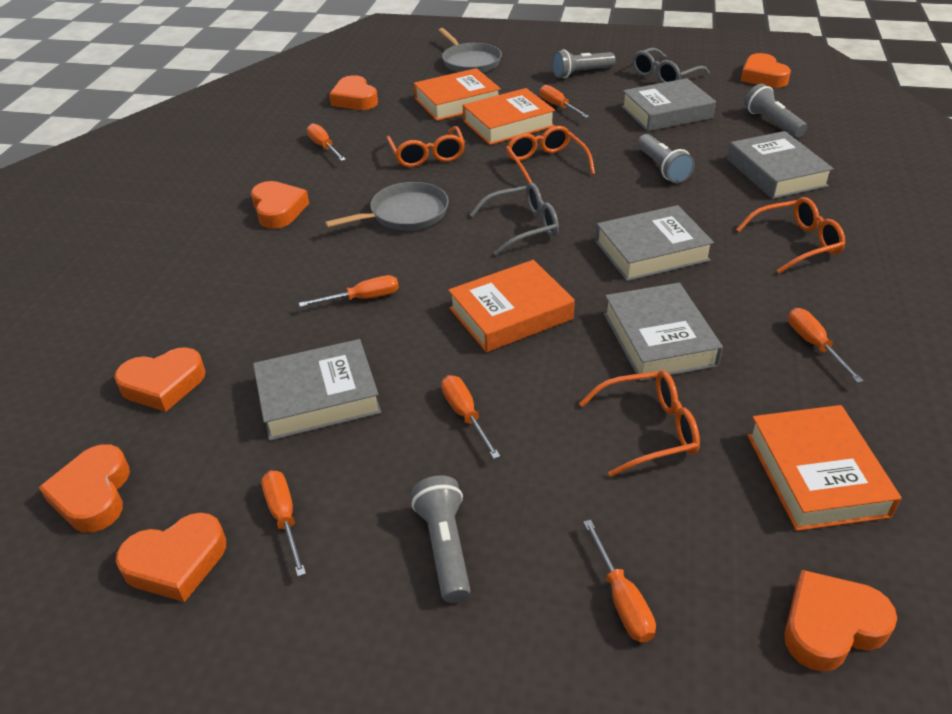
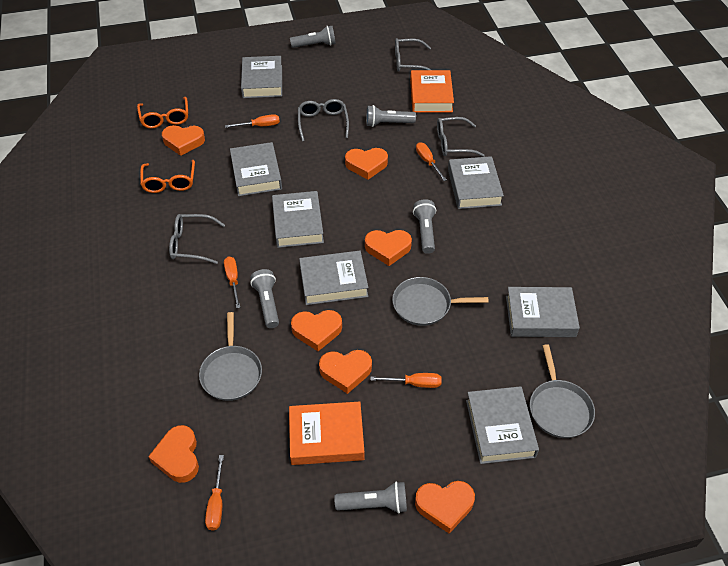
grey book: 5 -> 7
grey flashlight: 4 -> 5
grey glasses: 2 -> 4
grey pan: 2 -> 3
orange book: 4 -> 2
orange glasses: 4 -> 2
orange screwdriver: 7 -> 5

